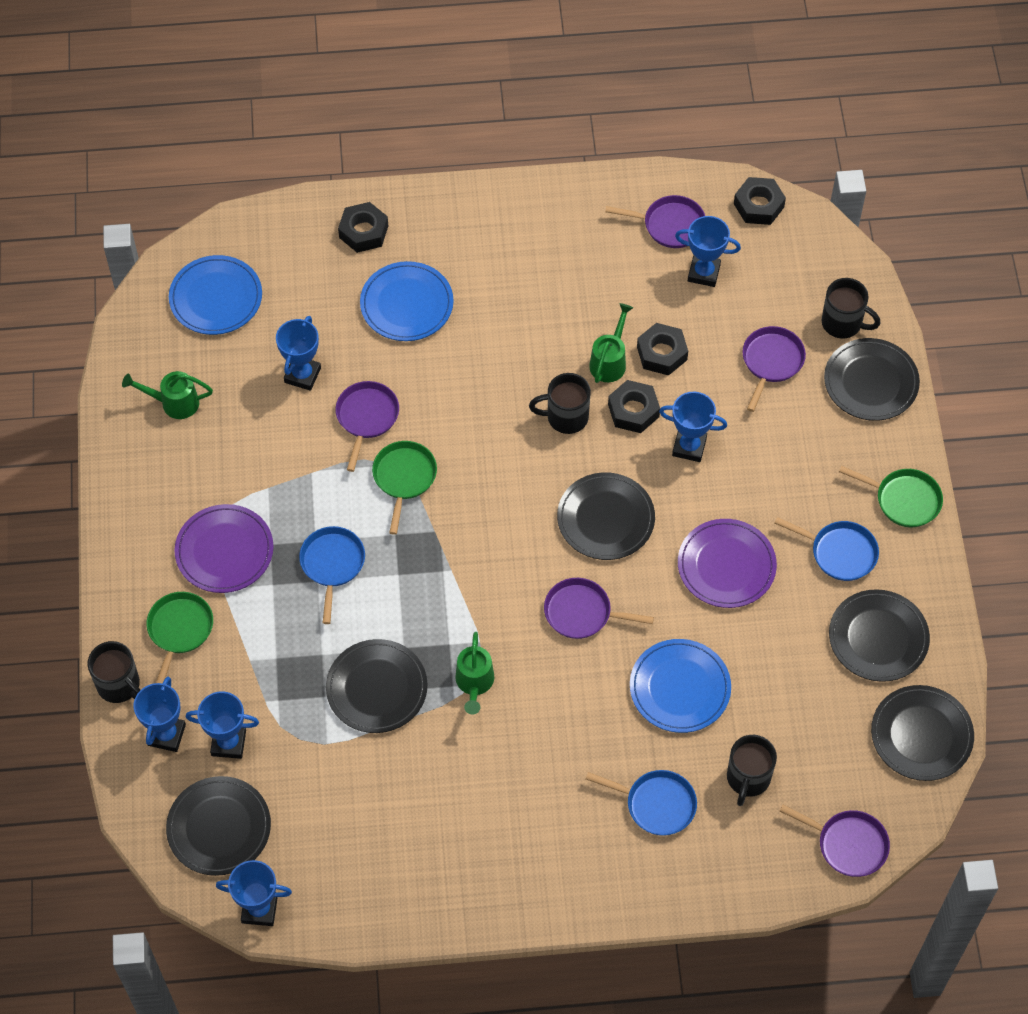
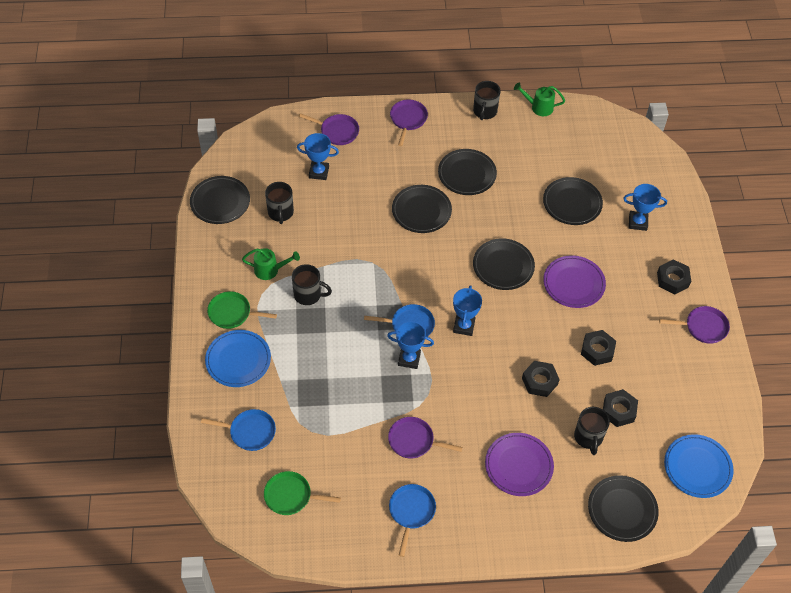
blue plate: 3 -> 2
blue trophy: 6 -> 4
green pan: 3 -> 2
green watering can: 3 -> 2
purple pan: 5 -> 4

